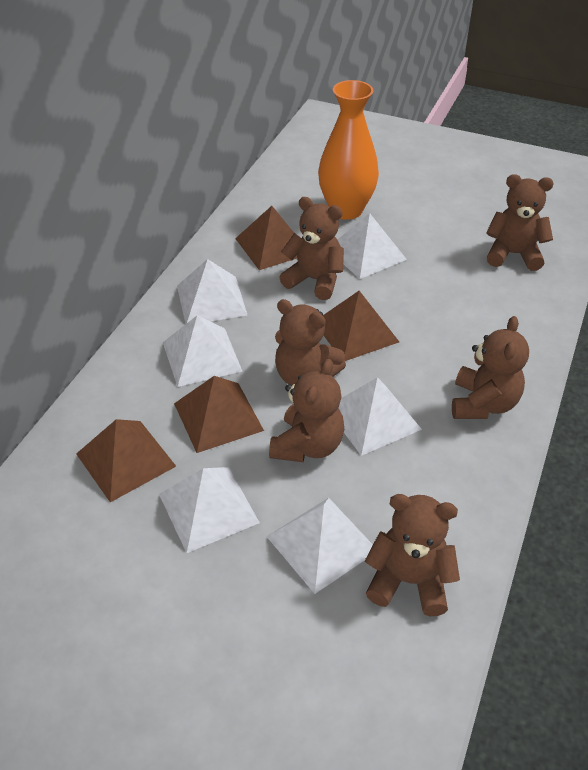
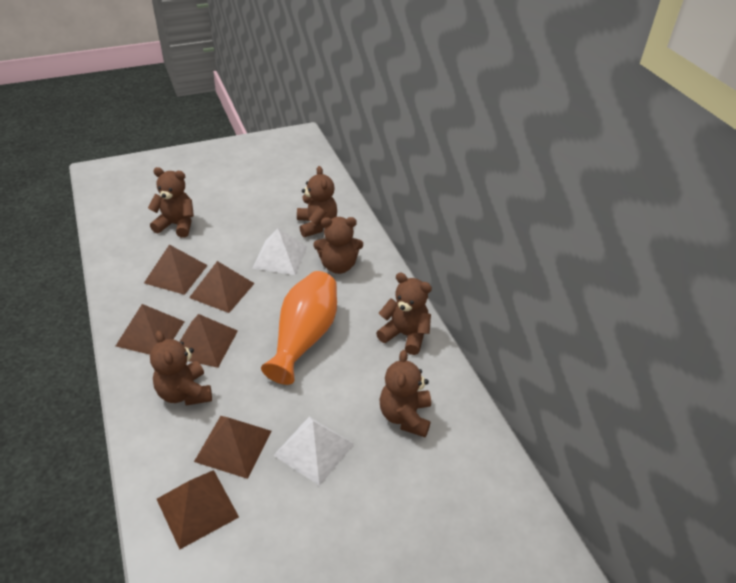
brown pyramid: 4 -> 6
white pyramid: 6 -> 2

